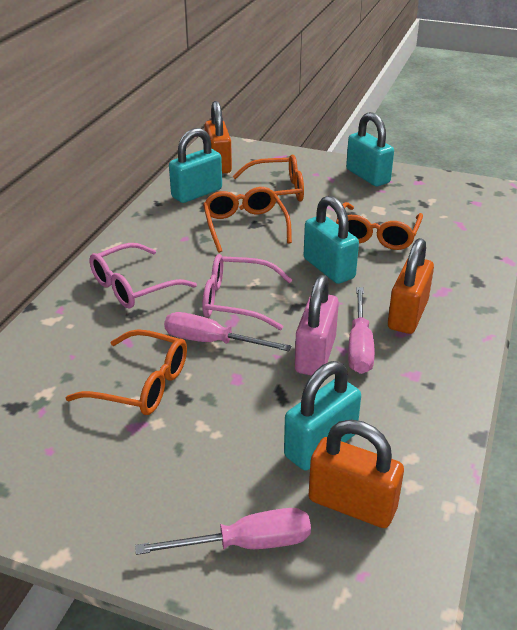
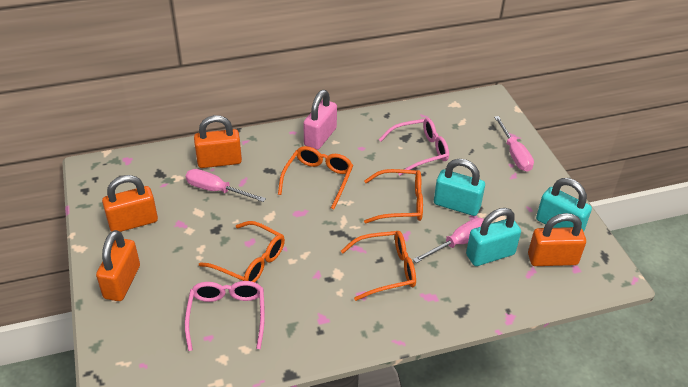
orange padlock: 3 -> 4
turquoise padlock: 4 -> 3

